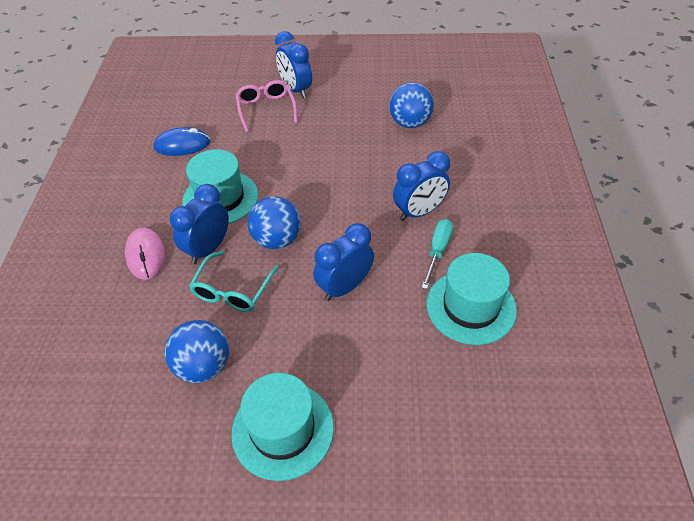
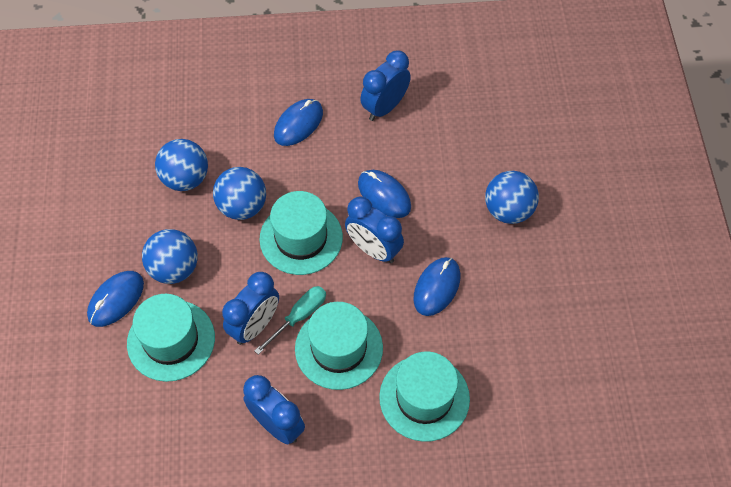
blue ball: 3 -> 4
blue mouse: 1 -> 4
pink glasses: 1 -> 0
pink mouse: 1 -> 0
turquoise glasses: 1 -> 0
turquoise hat: 3 -> 4

